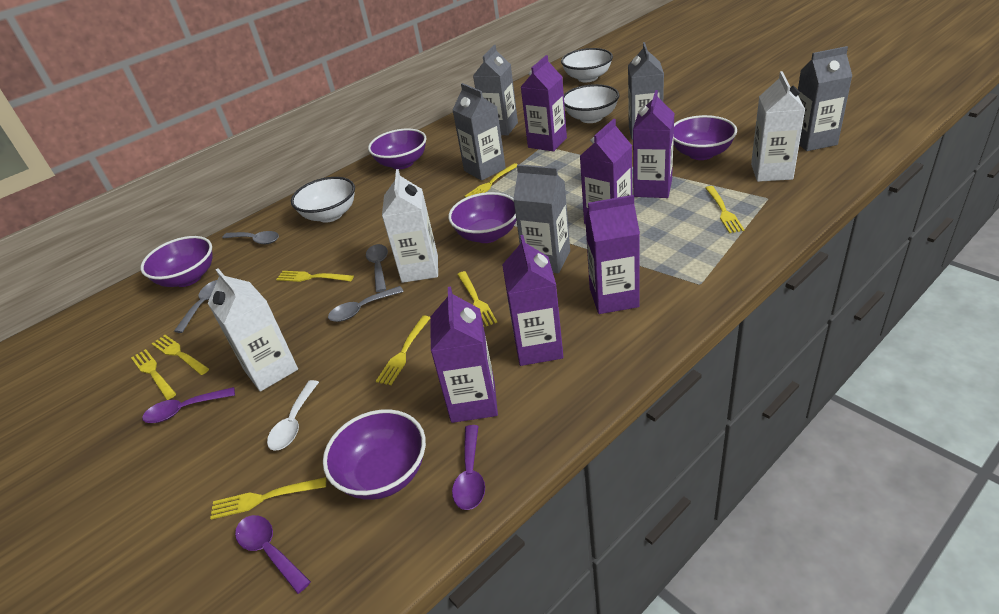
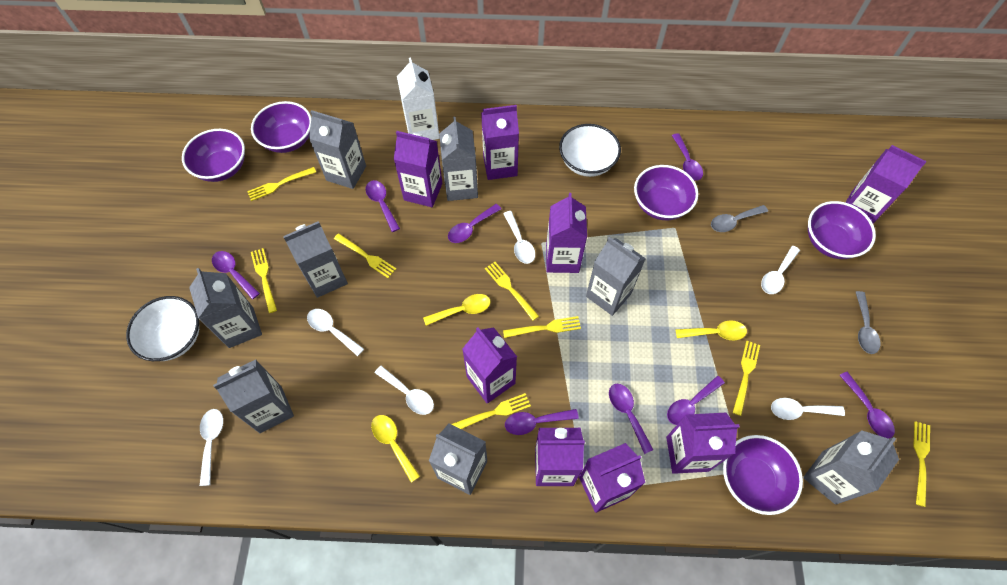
grey carton: 5 -> 8
grey spoon: 4 -> 2
purple carton: 6 -> 8
purple spoon: 3 -> 8
white bowl: 3 -> 2
white carton: 3 -> 1
white spoon: 1 -> 6
yellow spoon: 0 -> 3

